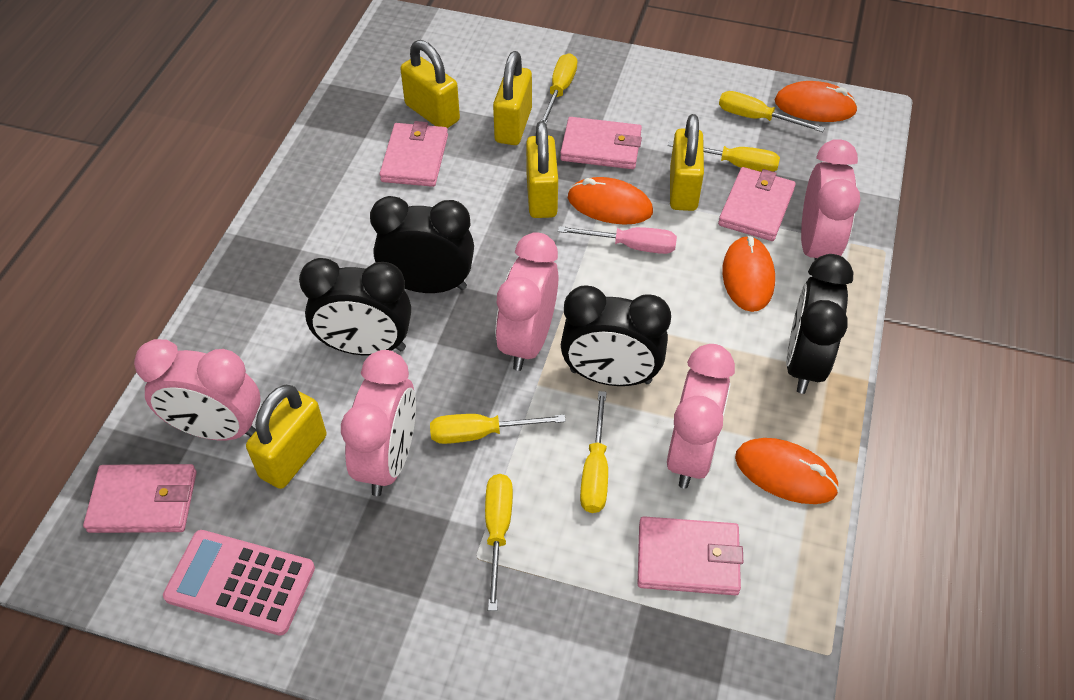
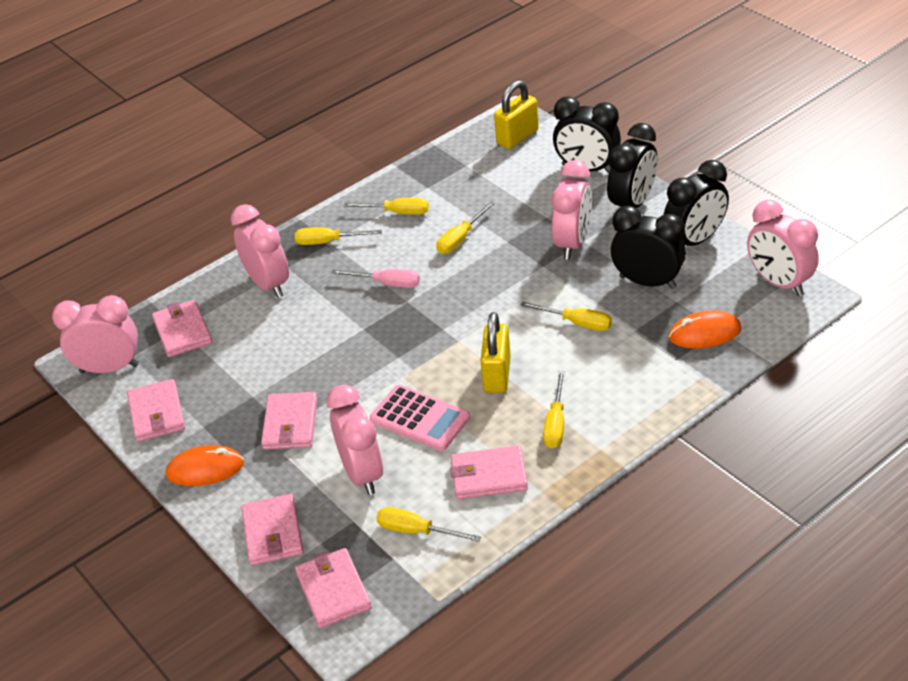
orange mouse: 4 -> 2
pink wallet: 5 -> 6
yellow padlock: 5 -> 2

